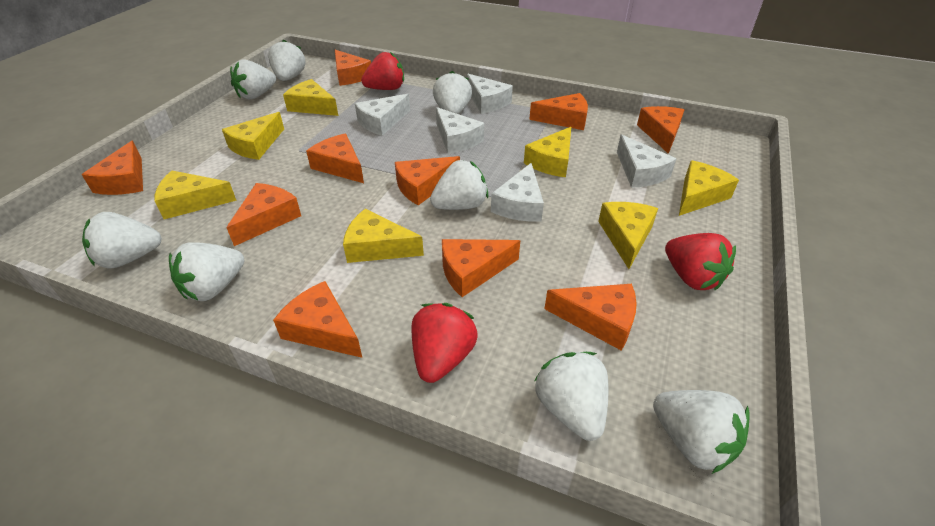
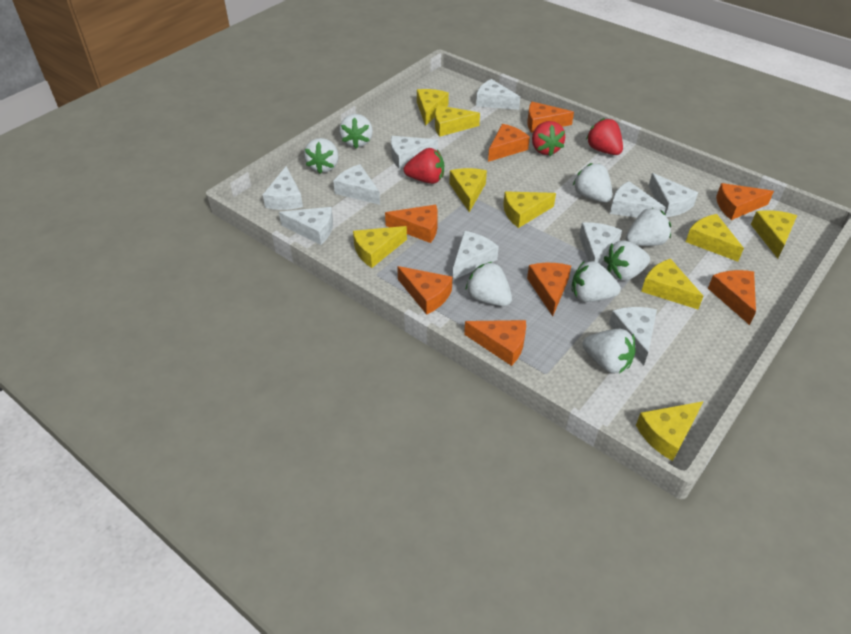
orange cheese: 10 -> 8
white cheese: 5 -> 10
yellow cheese: 7 -> 9

